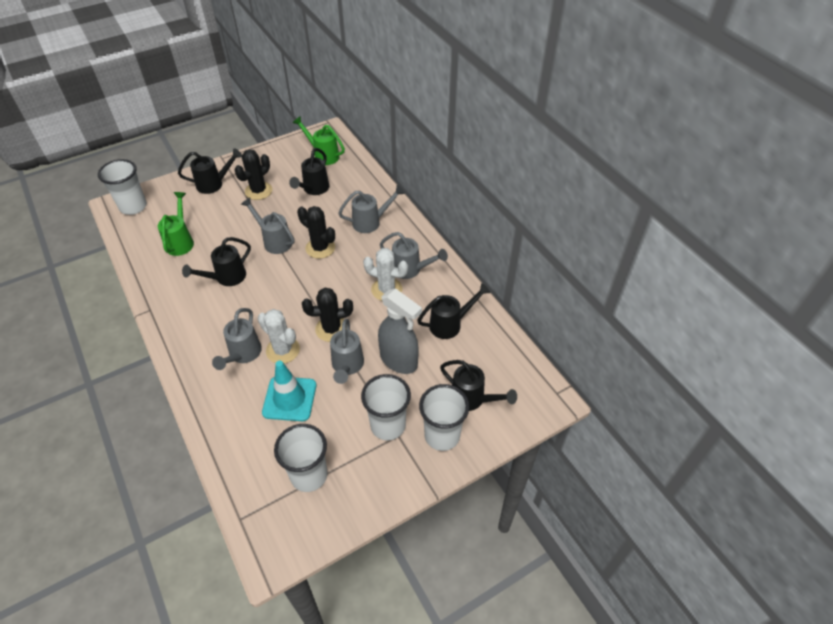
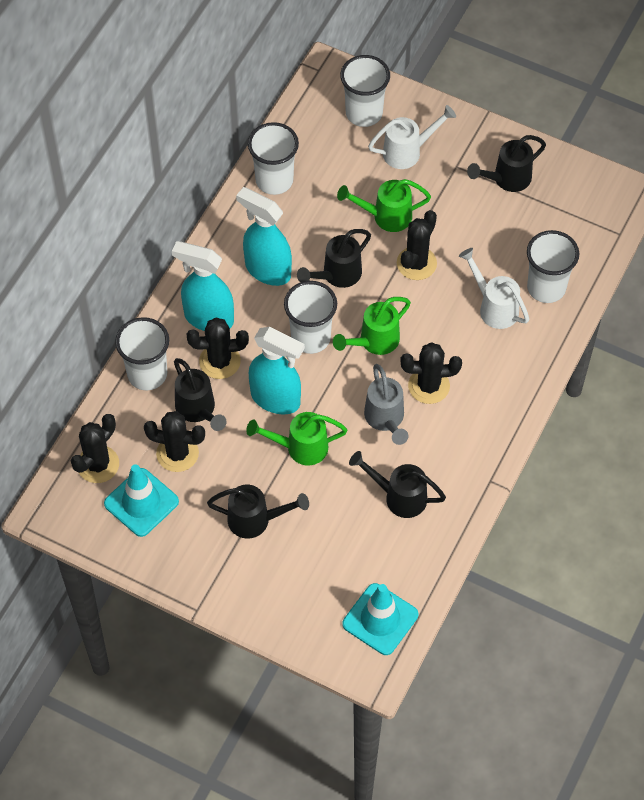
black cactus: 3 -> 5
green watering can: 2 -> 3
grey spray bottle: 1 -> 0
grey watering can: 5 -> 1
turquoise spray bottle: 0 -> 3
turquoise traffic cone: 1 -> 2
white cactus: 2 -> 0
white cup: 4 -> 5
white watering can: 0 -> 2

